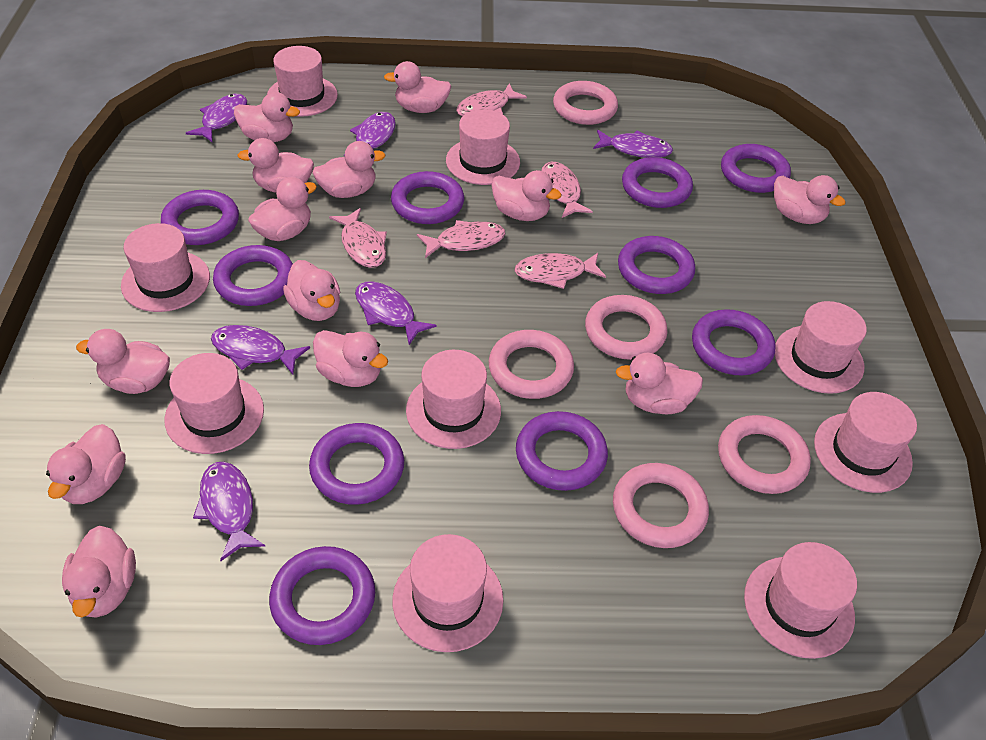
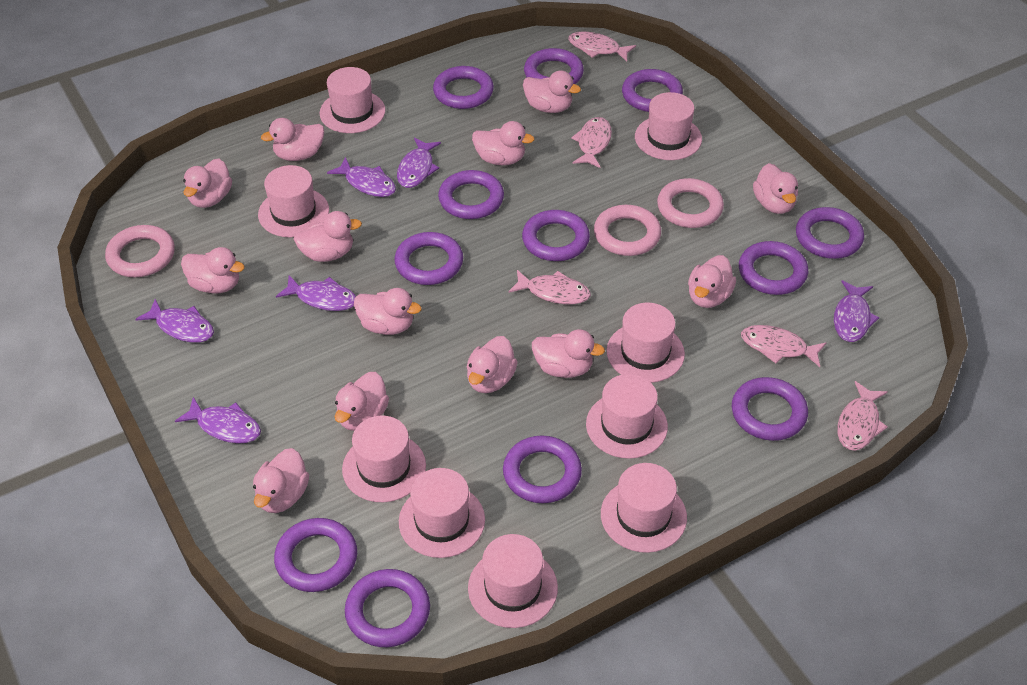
pink ring: 5 -> 3
purple ring: 10 -> 12

